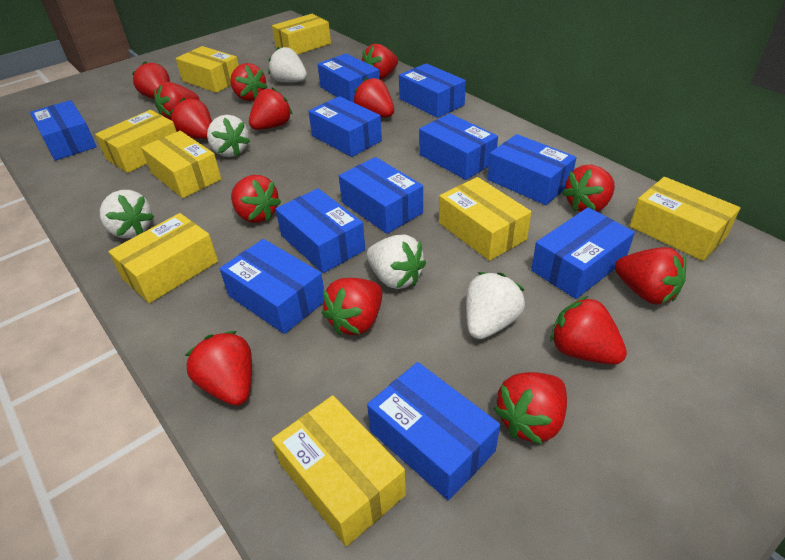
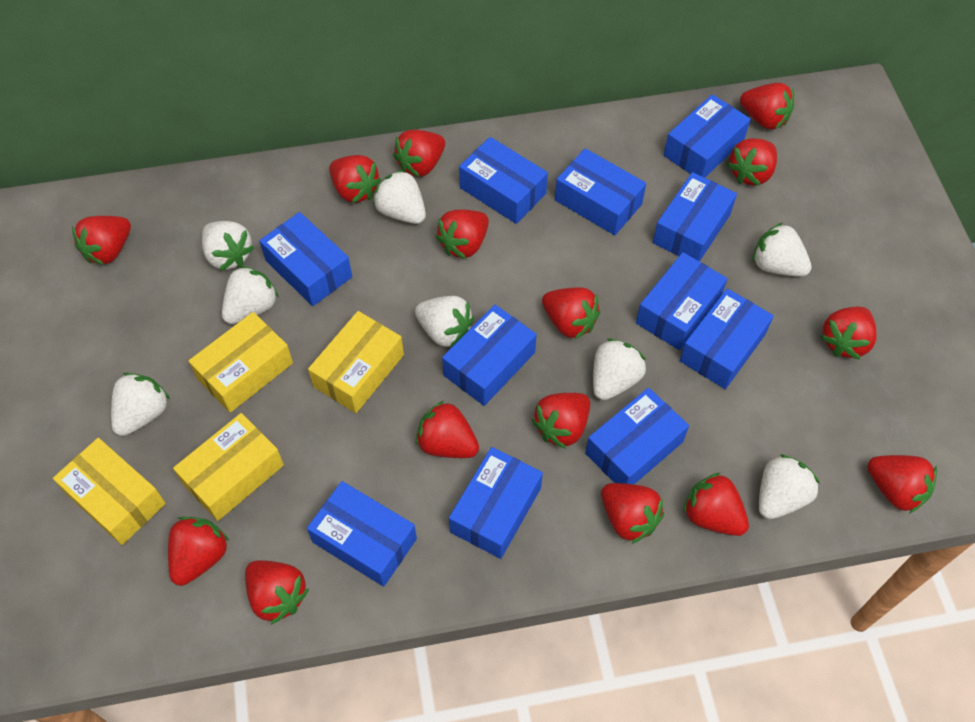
red strawberry: 14 -> 15
white strawberry: 5 -> 8
yellow box: 8 -> 4

